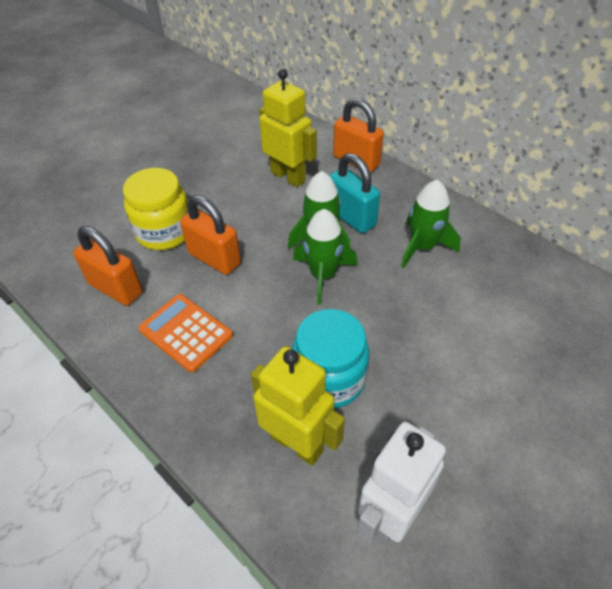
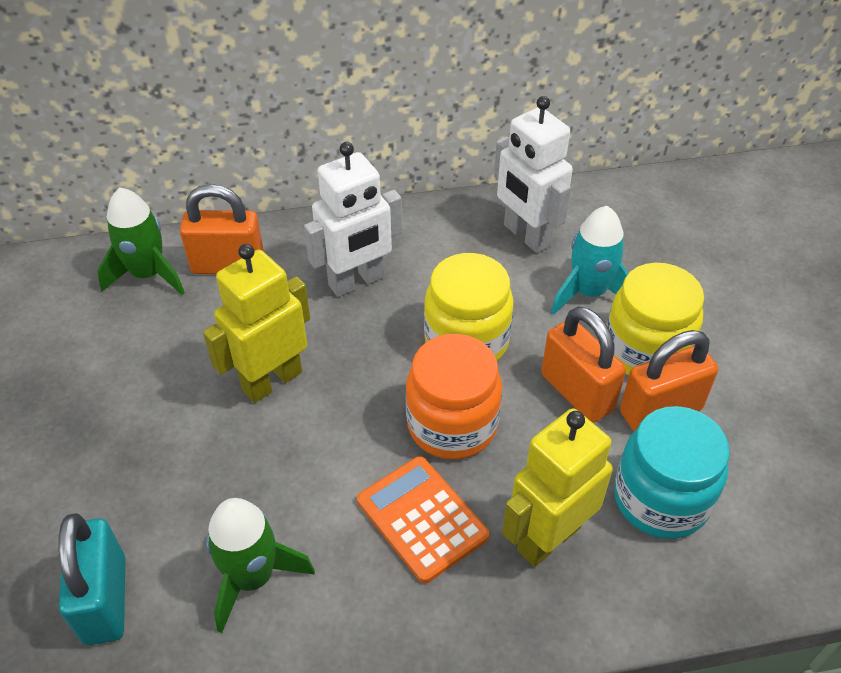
green rocket: 3 -> 2
orange jar: 0 -> 1
turquoise rocket: 0 -> 1
white robot: 1 -> 2
yellow jar: 1 -> 2

